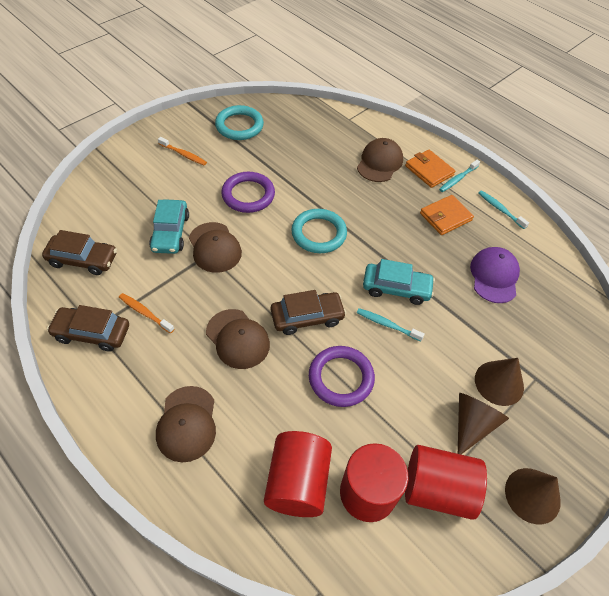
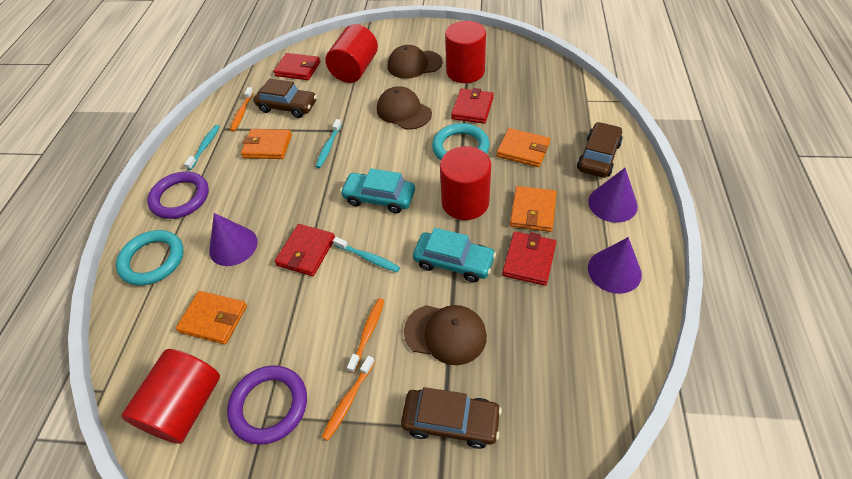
brown cap: 4 -> 3
brown cone: 3 -> 0
orange toothbrush: 2 -> 3
orange wallet: 2 -> 4
purple cap: 1 -> 0
purple cone: 0 -> 3
red cylinder: 3 -> 4
red wallet: 0 -> 4

